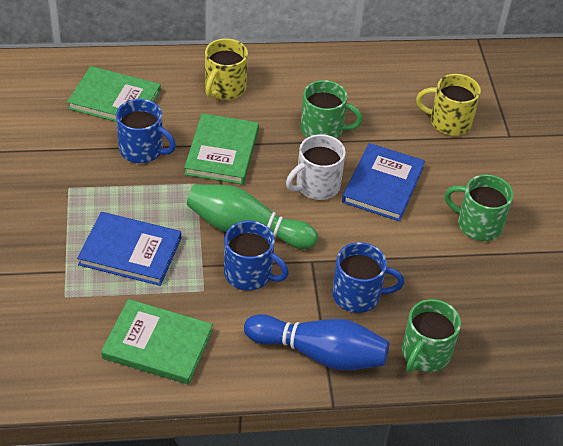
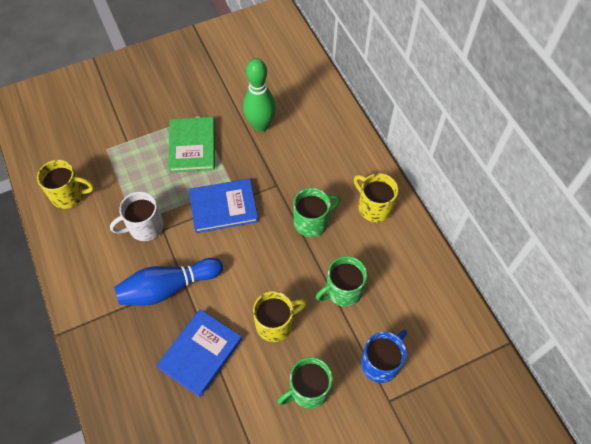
blue mug: 3 -> 1
green book: 3 -> 1
yellow mug: 2 -> 3

